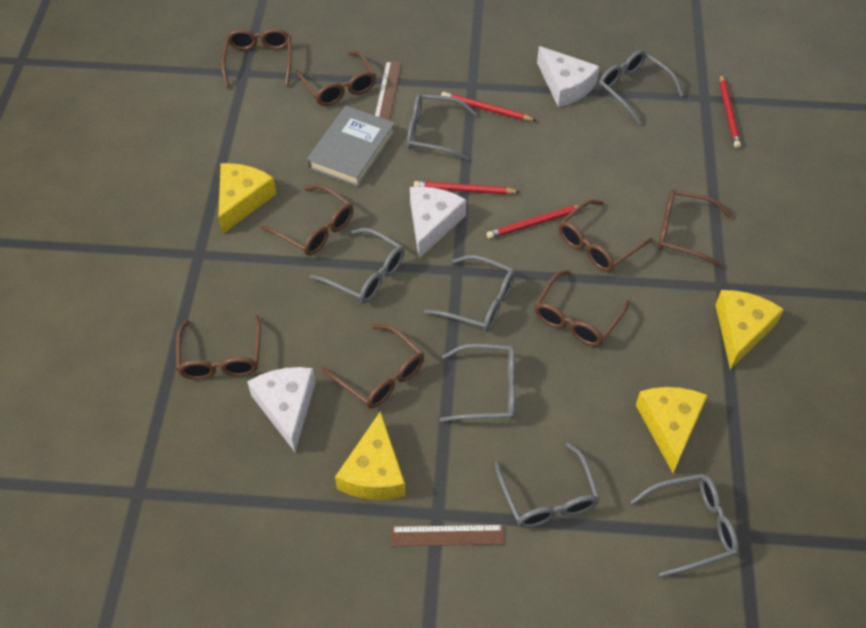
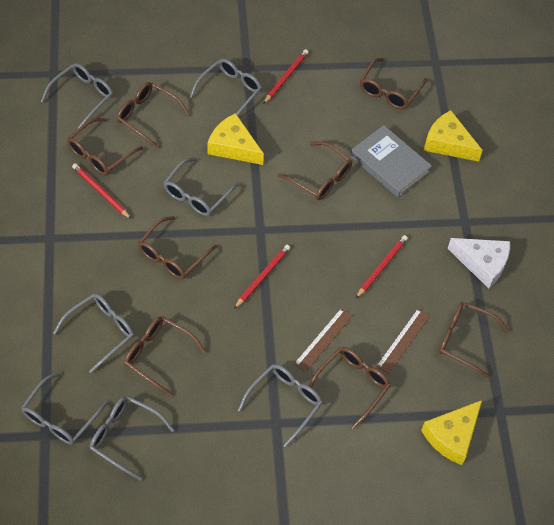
white cheese: 3 -> 1
yellow cheese: 4 -> 3

